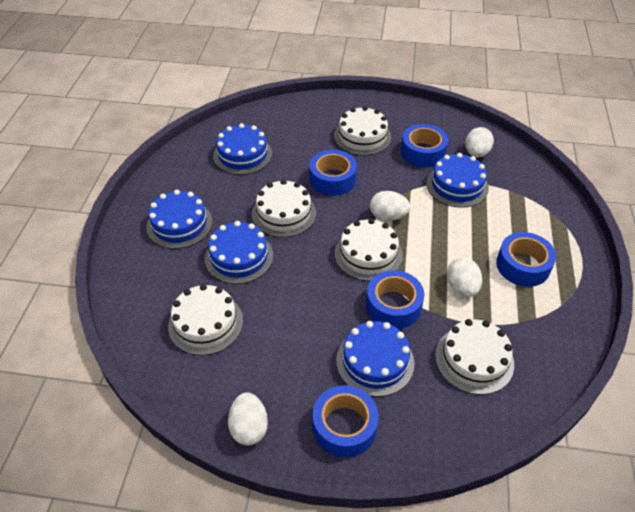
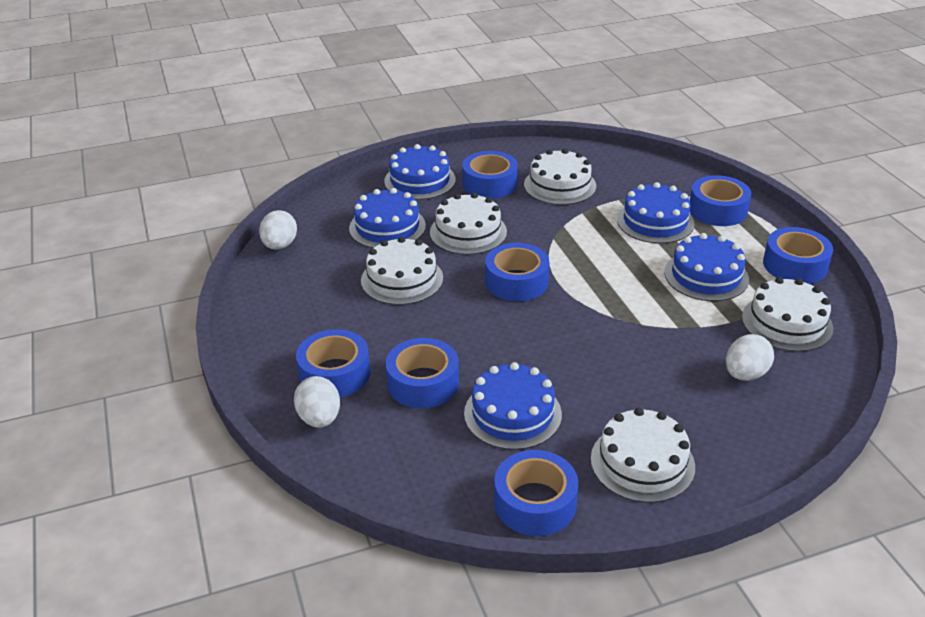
blue tape: 5 -> 7
white egg: 4 -> 3

